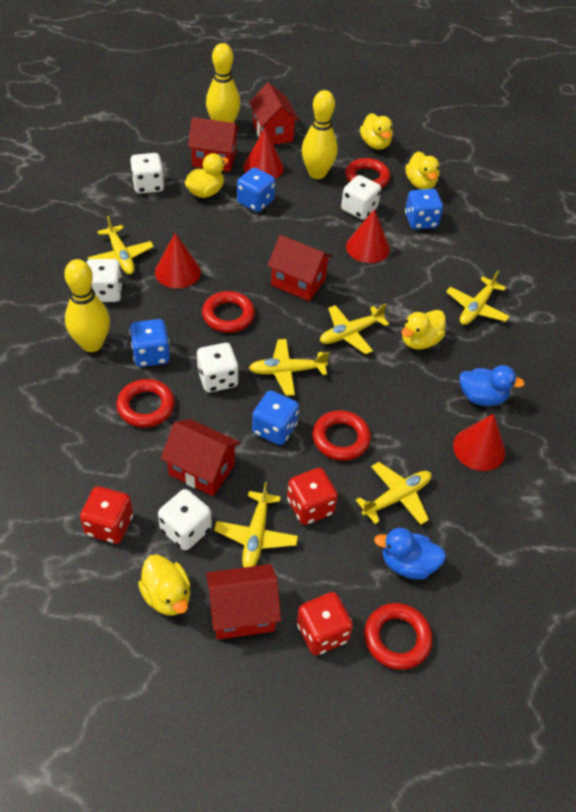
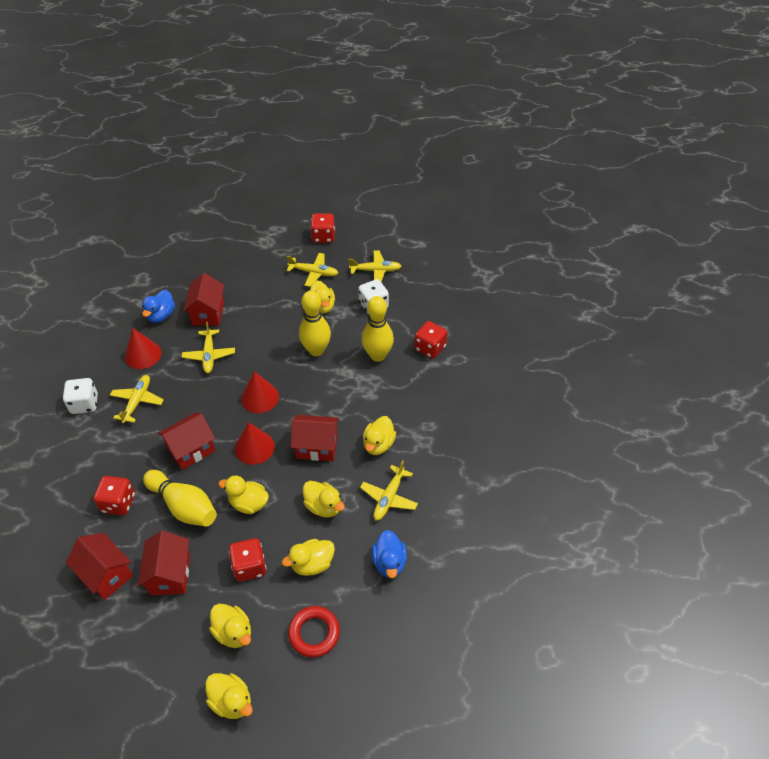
blue dice: 4 -> 0
red cone: 4 -> 3
red dice: 3 -> 4
red ring: 5 -> 1
white dice: 5 -> 2
yellow duck: 5 -> 7
yellow plane: 6 -> 5

